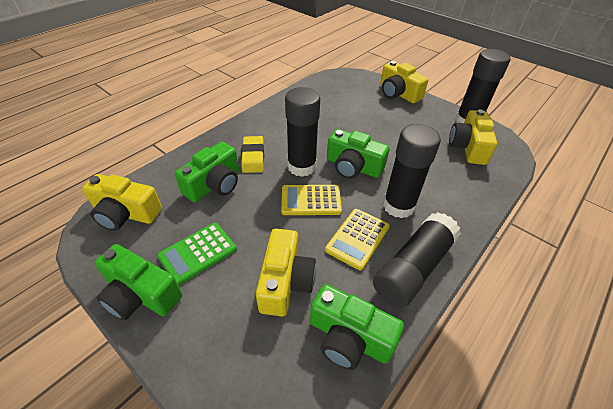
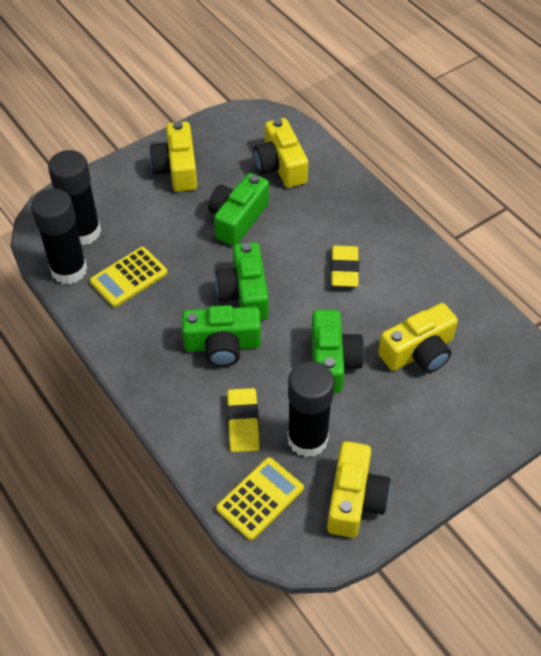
black glue stick: 4 -> 3
green calculator: 1 -> 0
yellow eraser: 1 -> 2

